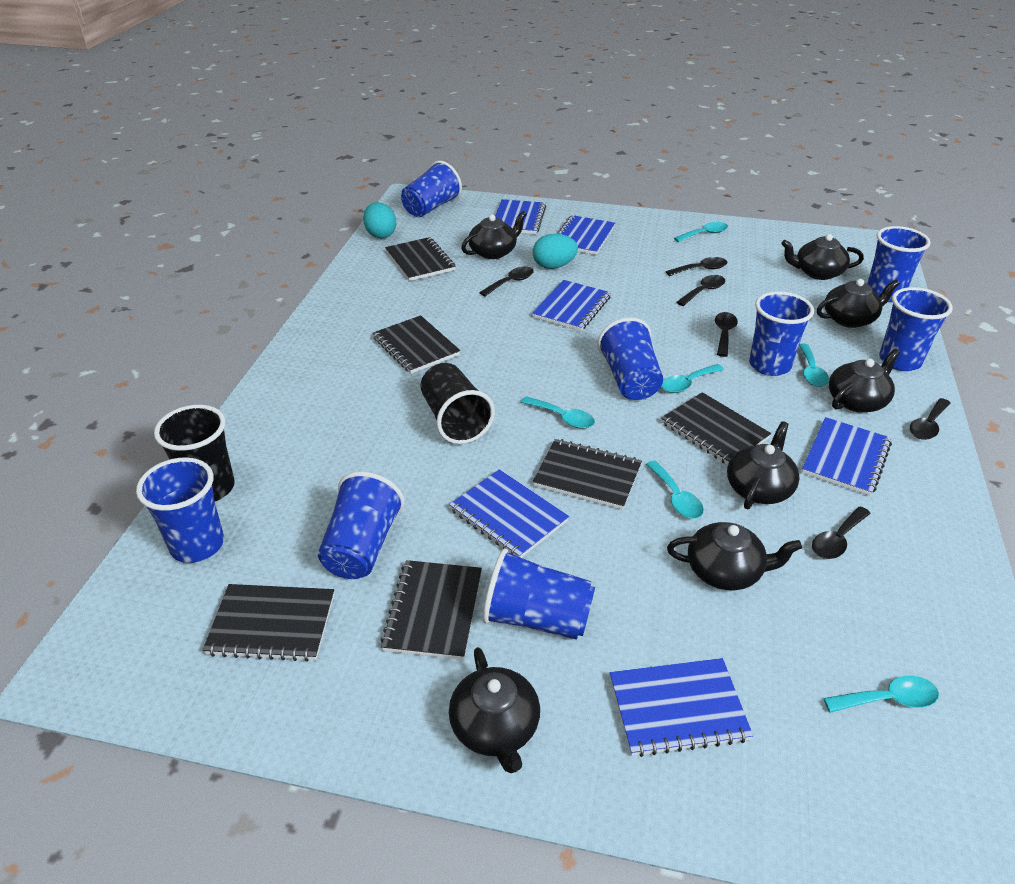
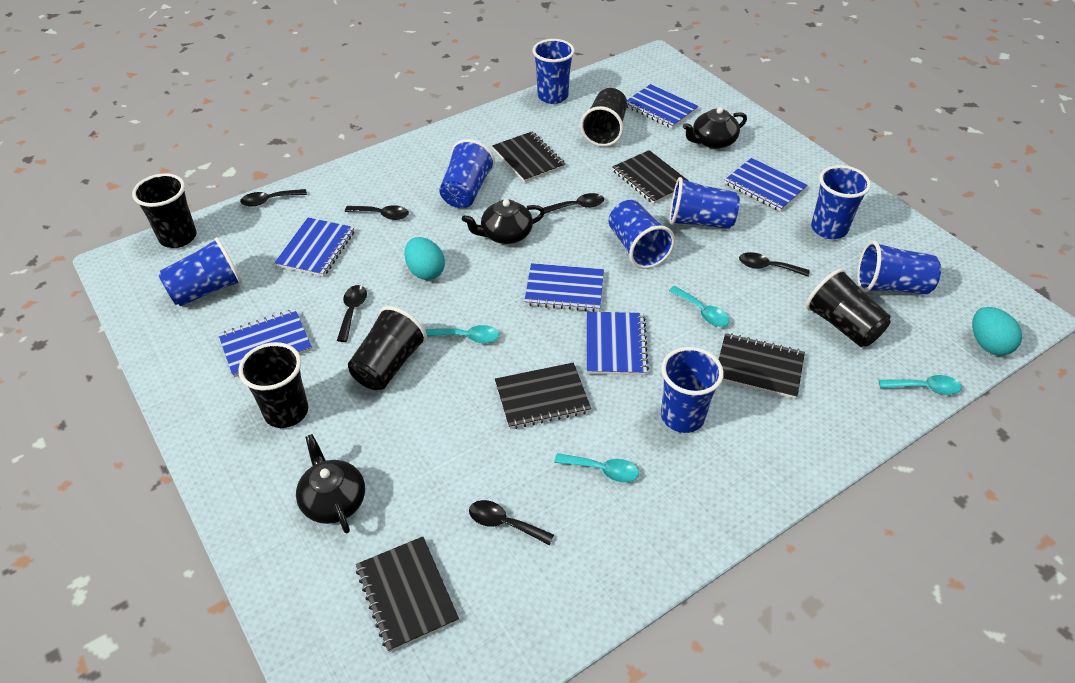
black cup: 2 -> 5
black notebook: 6 -> 5
black teapot: 7 -> 3
turquoise spoon: 6 -> 4

